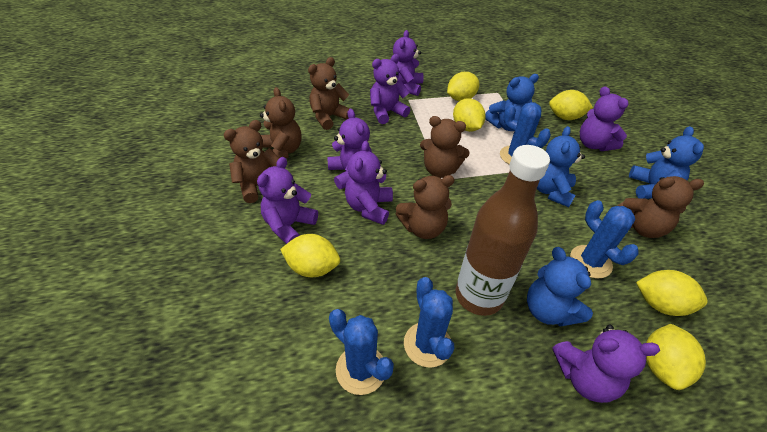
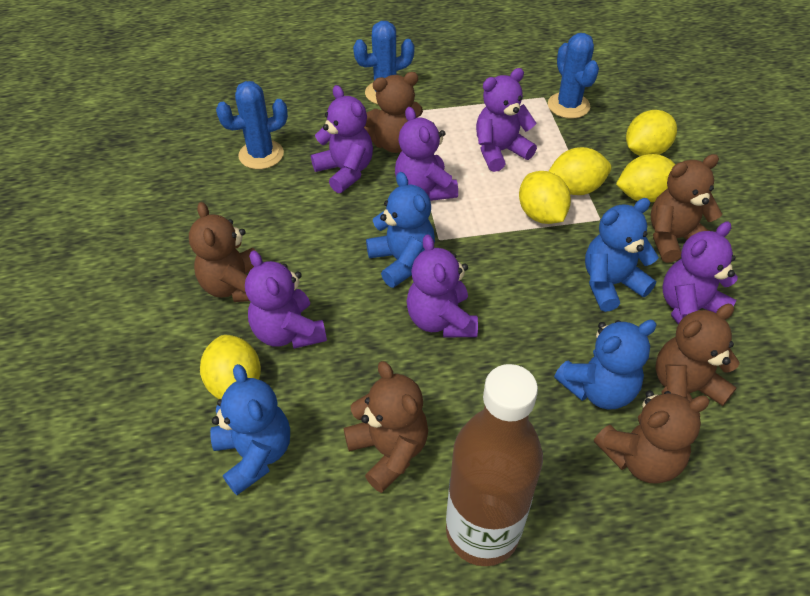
blue cactus: 4 -> 3
purple teddy bear: 7 -> 6
yellow lemon: 6 -> 5

